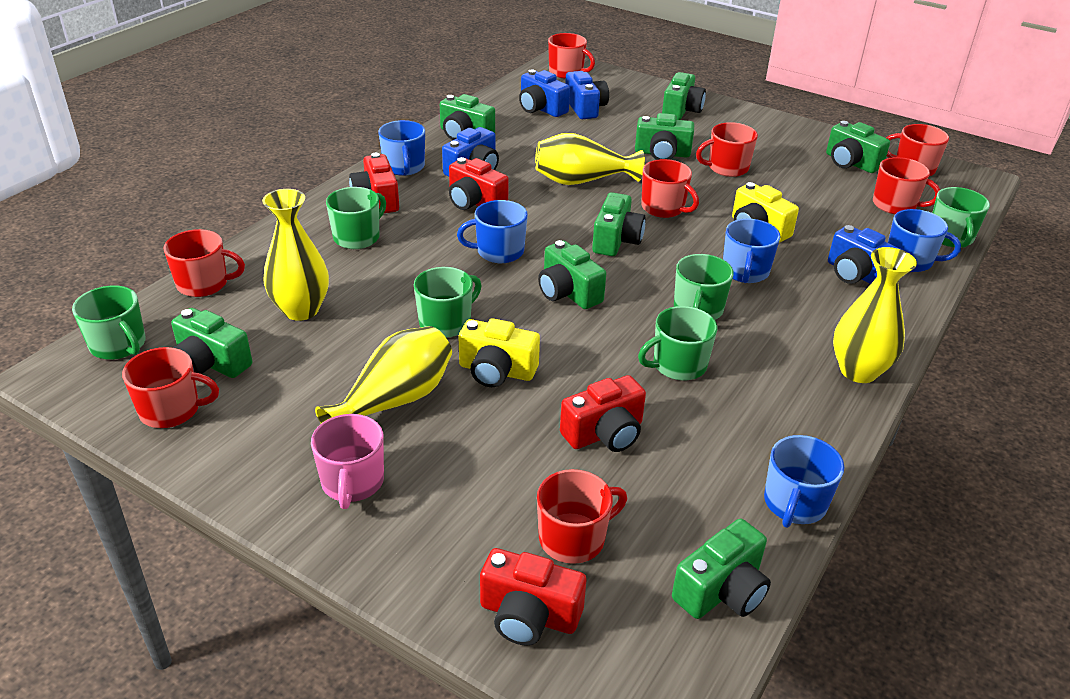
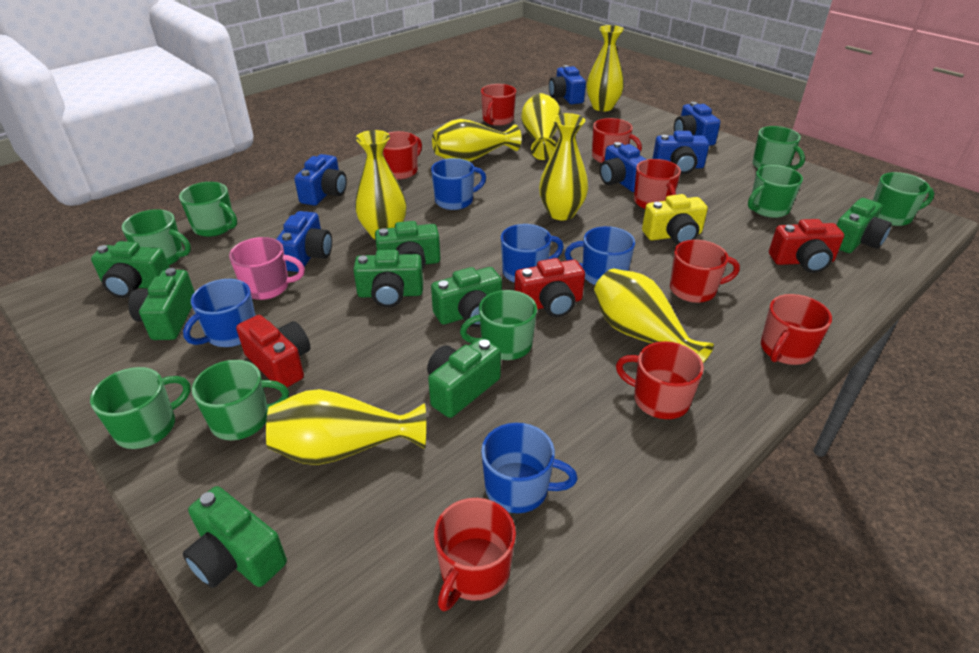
blue camera: 4 -> 6
green mug: 6 -> 8
red camera: 4 -> 3
yellow camera: 2 -> 1
yellow vase: 4 -> 7

